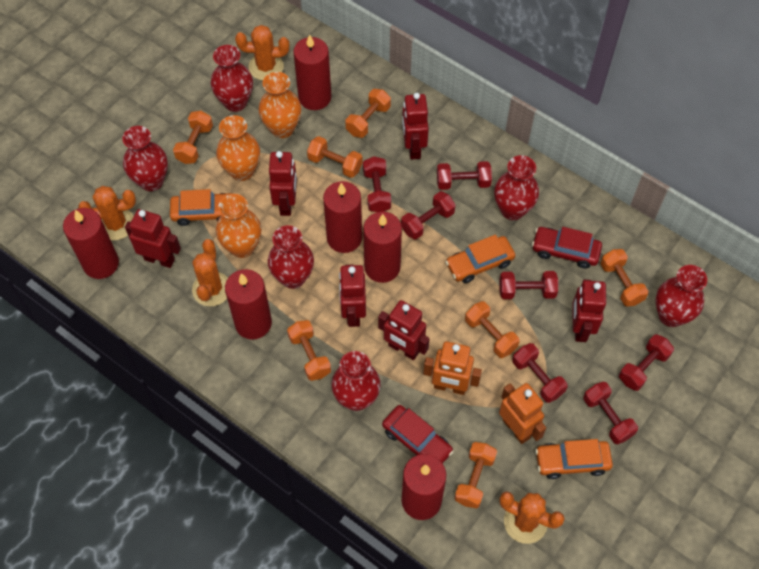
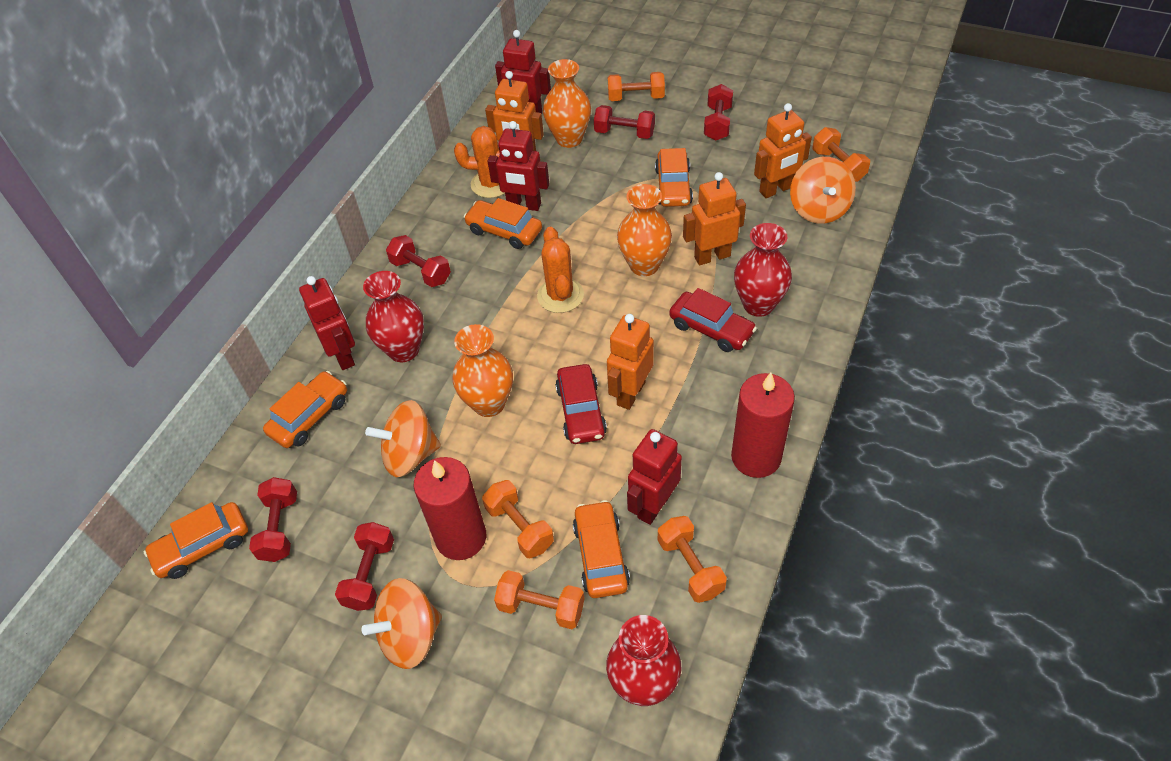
orange cactus: 4 -> 2
orange car: 3 -> 5
orange dumbbell: 7 -> 5
orange robot: 2 -> 4
orange spinning top: 0 -> 3
red candle: 6 -> 2
red dumbbell: 7 -> 5
red robot: 6 -> 4
red vase: 6 -> 3

